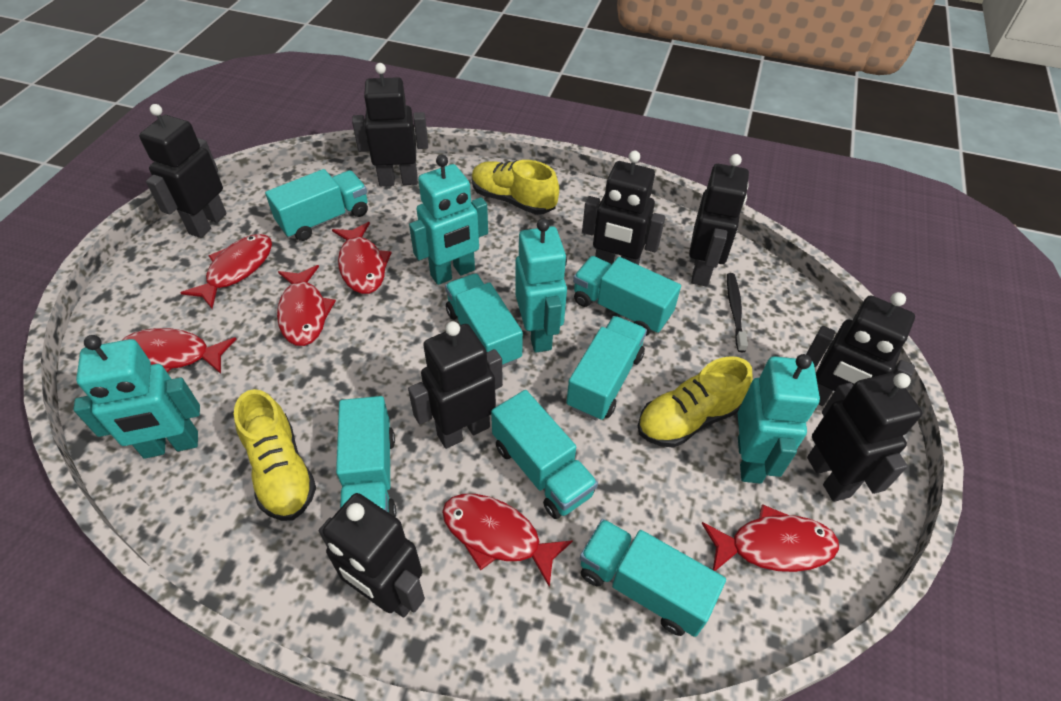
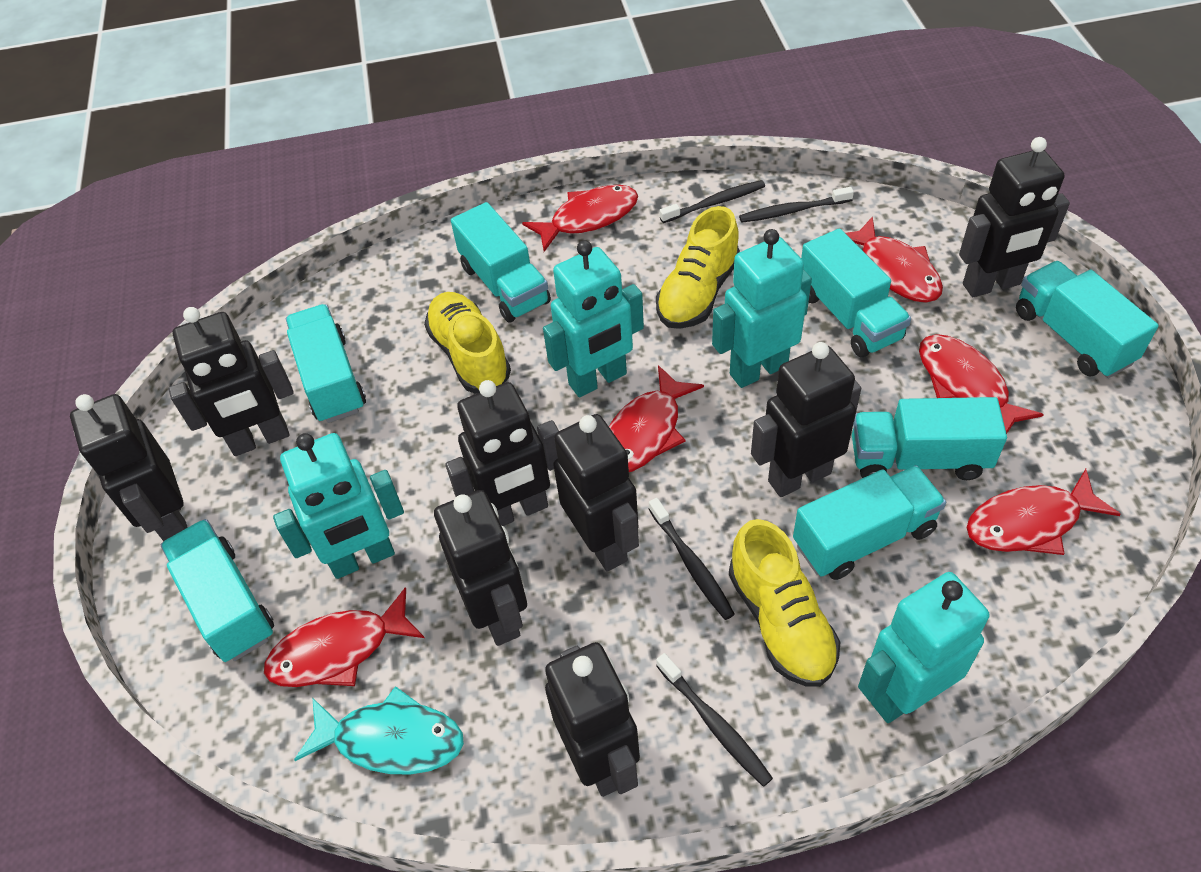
black toothbrush: 1 -> 4
turquoise fish: 0 -> 1

